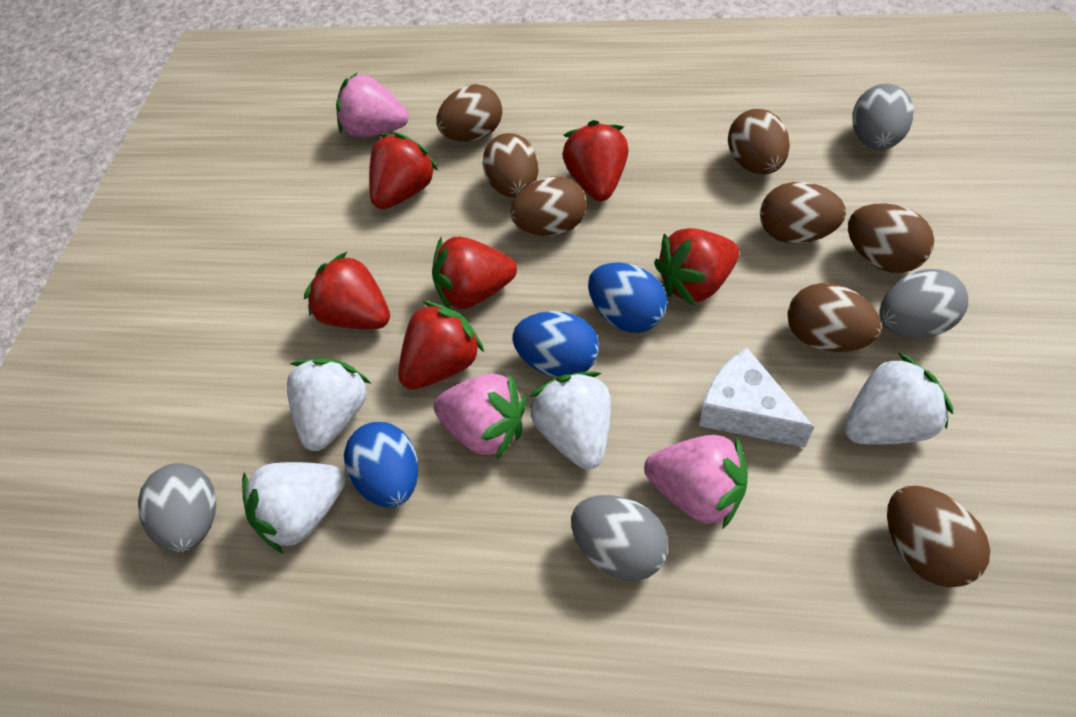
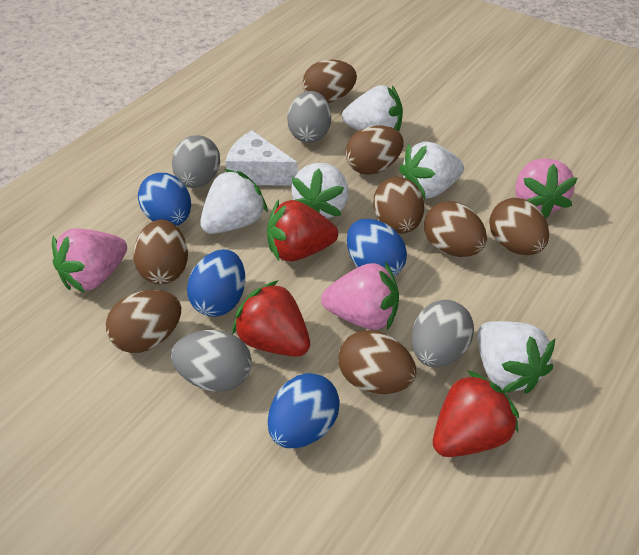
blue egg: 3 -> 4
red strawberry: 6 -> 3
white strawberry: 4 -> 5

